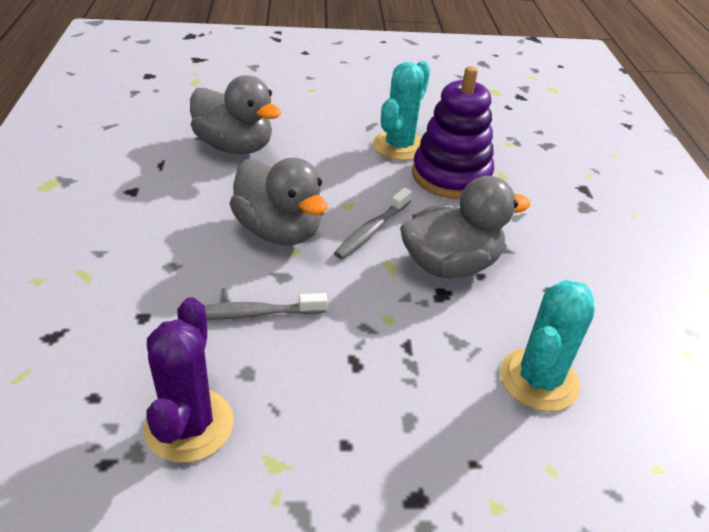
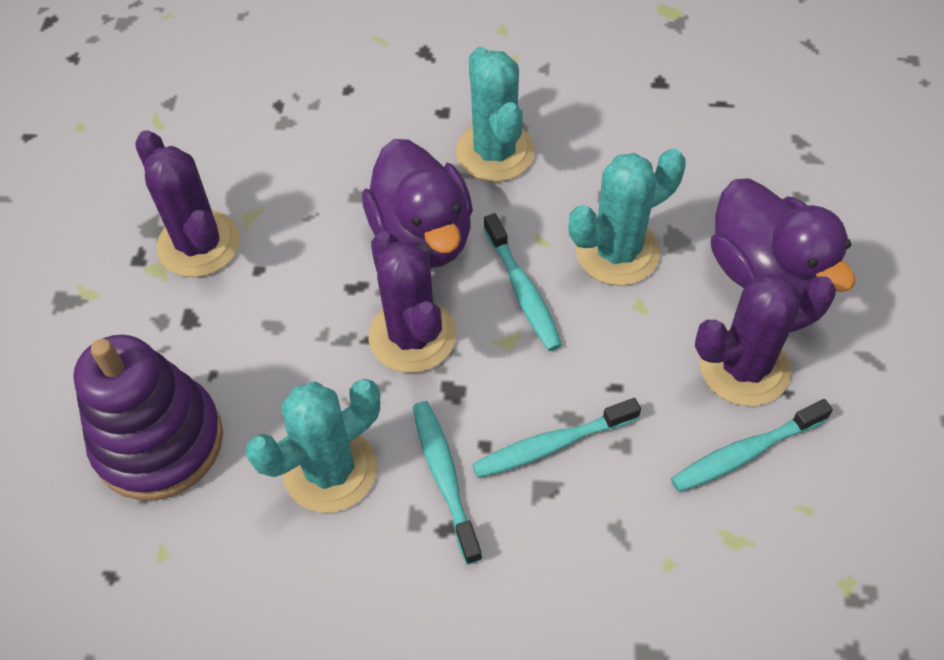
grey duck: 3 -> 0
grey toothbrush: 2 -> 0
purple cactus: 1 -> 3
purple duck: 0 -> 2
turquoise cactus: 2 -> 3
turquoise toothbrush: 0 -> 4

